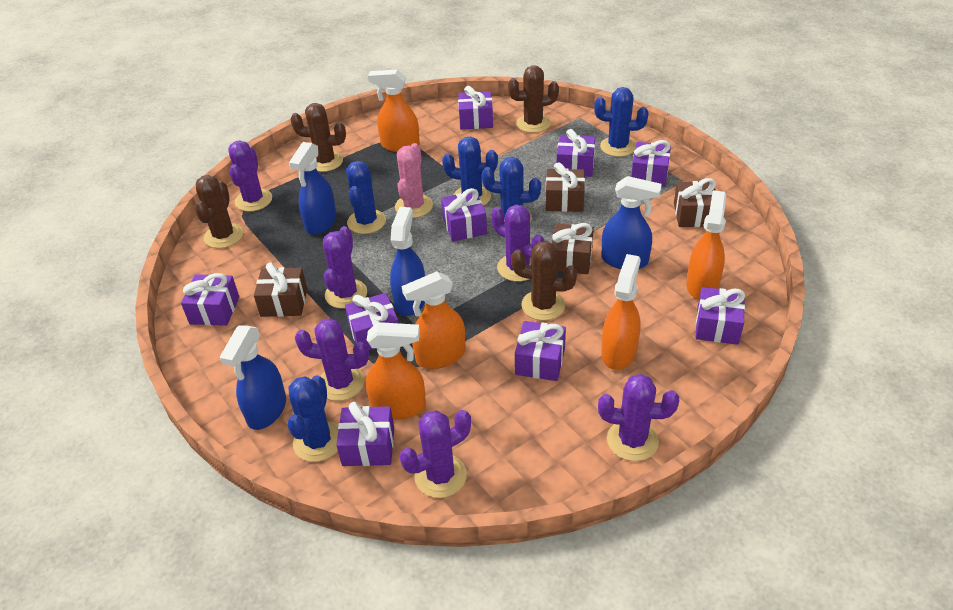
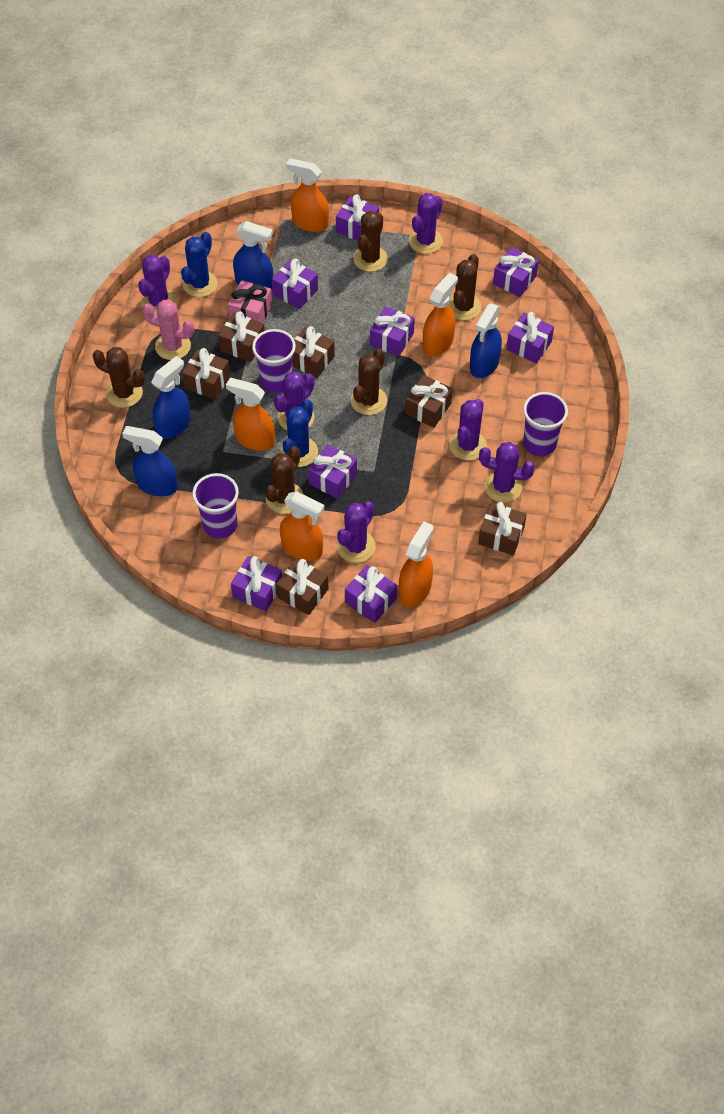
blue cactus: 5 -> 2
brown cactus: 4 -> 5
brown gift: 4 -> 6
pink gift: 0 -> 1
purple cup: 0 -> 3
purple gift: 9 -> 8

